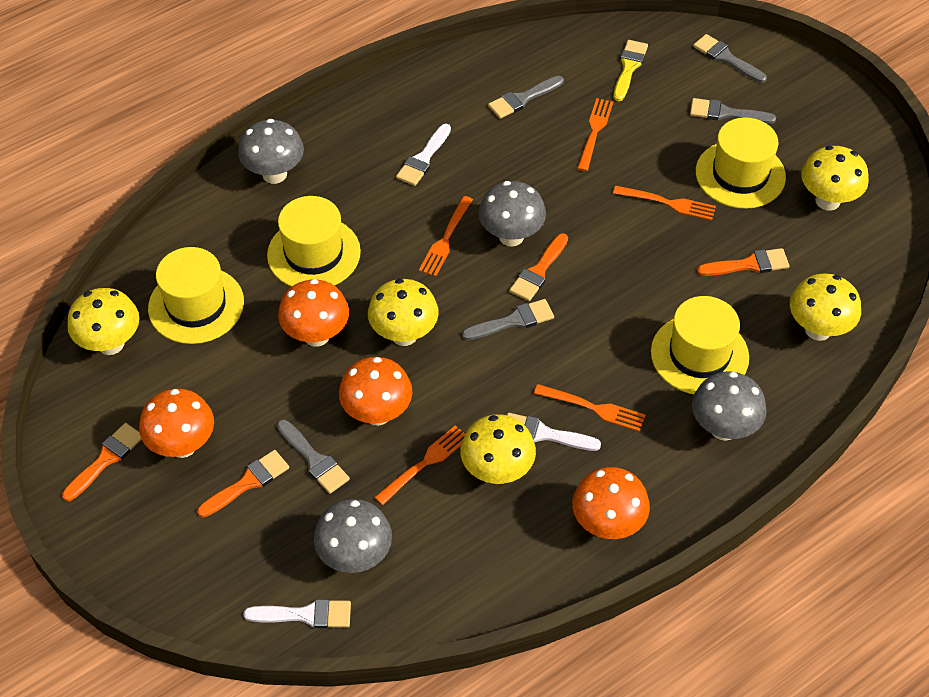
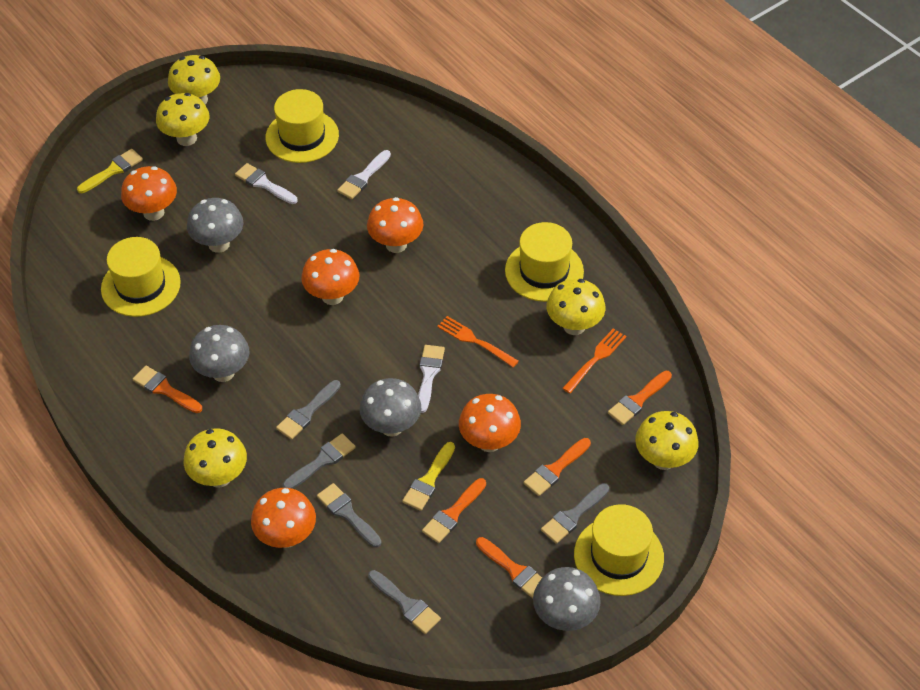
orange brush: 4 -> 5
orange fork: 5 -> 2
orange mushroom: 4 -> 5
yellow brush: 1 -> 2

